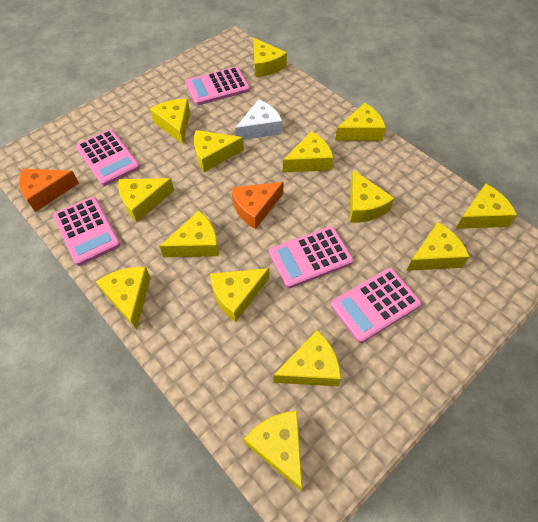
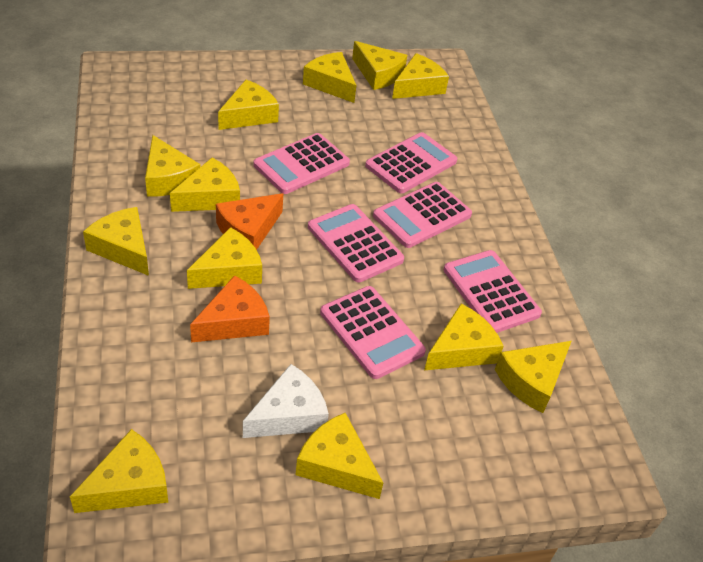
pink calculator: 5 -> 6
yellow cheese: 14 -> 12

